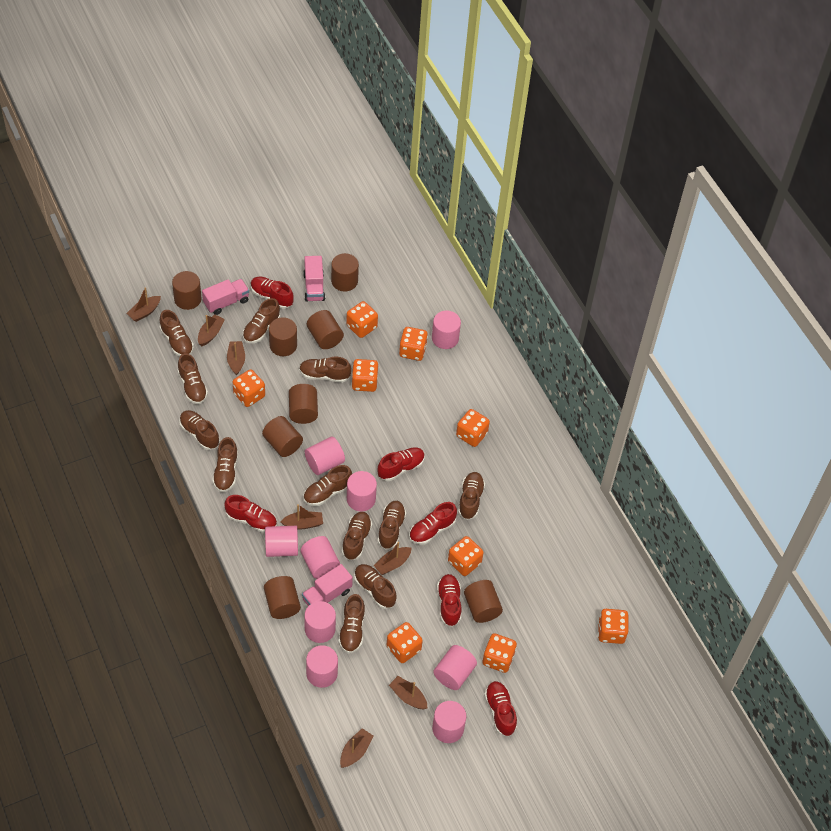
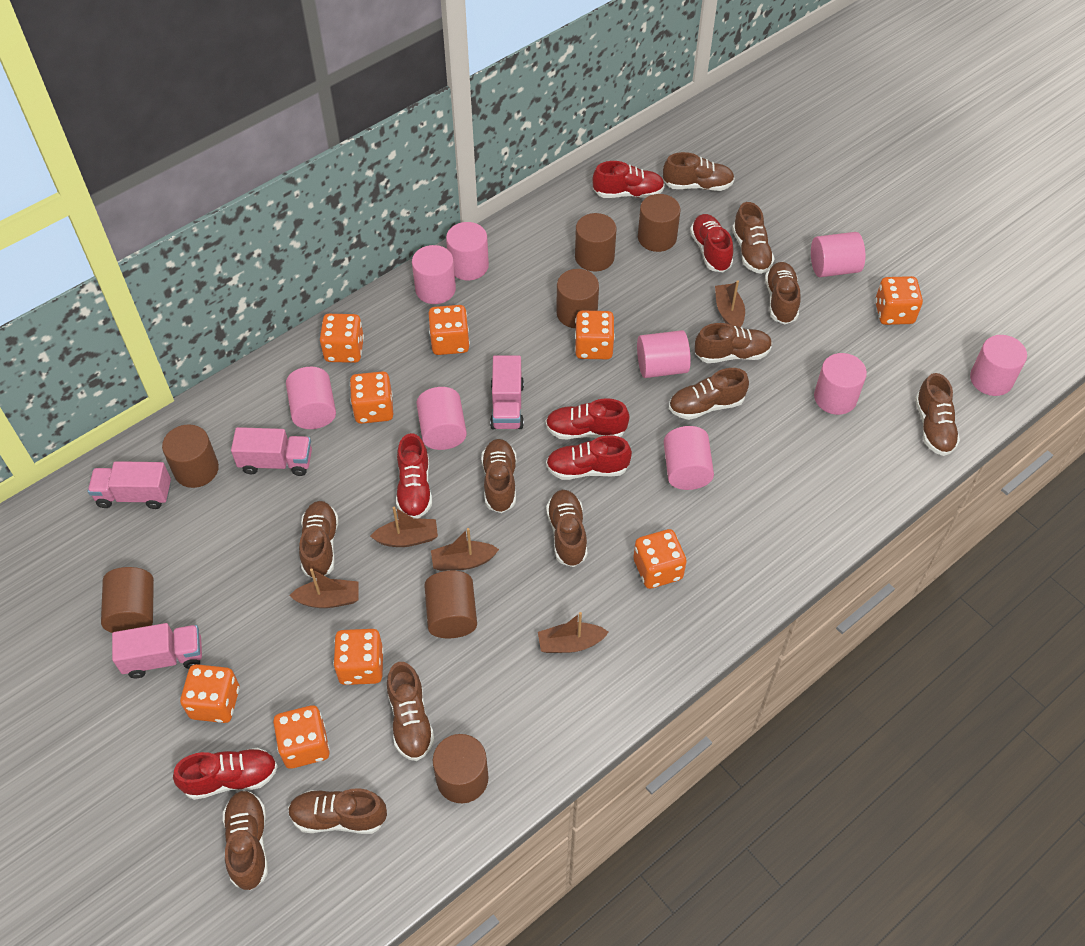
brown boat: 7 -> 5
brown cylinder: 8 -> 7
pink truck: 3 -> 4

